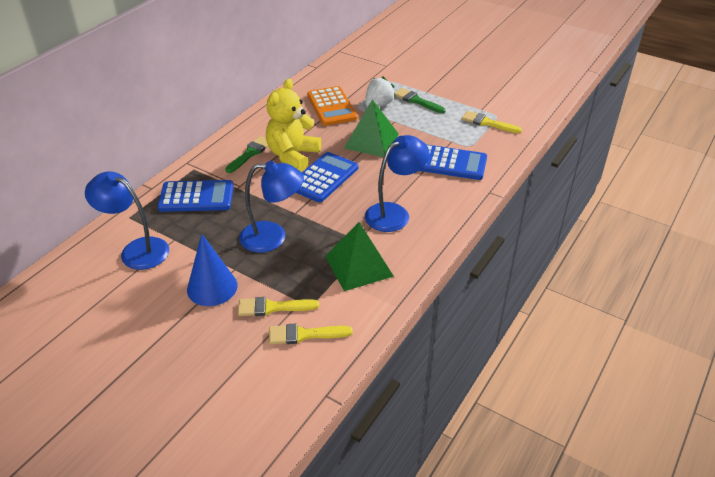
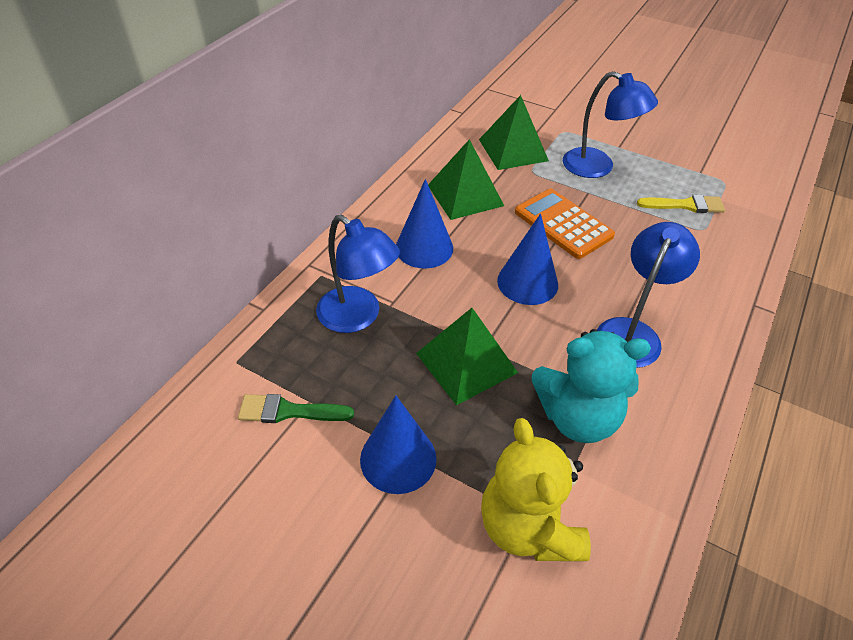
blue calculator: 3 -> 0
blue cone: 1 -> 3
green brush: 2 -> 1
green pyramid: 2 -> 3
turquoise teddy bear: 0 -> 1
white strawberry: 1 -> 0
yellow brush: 3 -> 1

